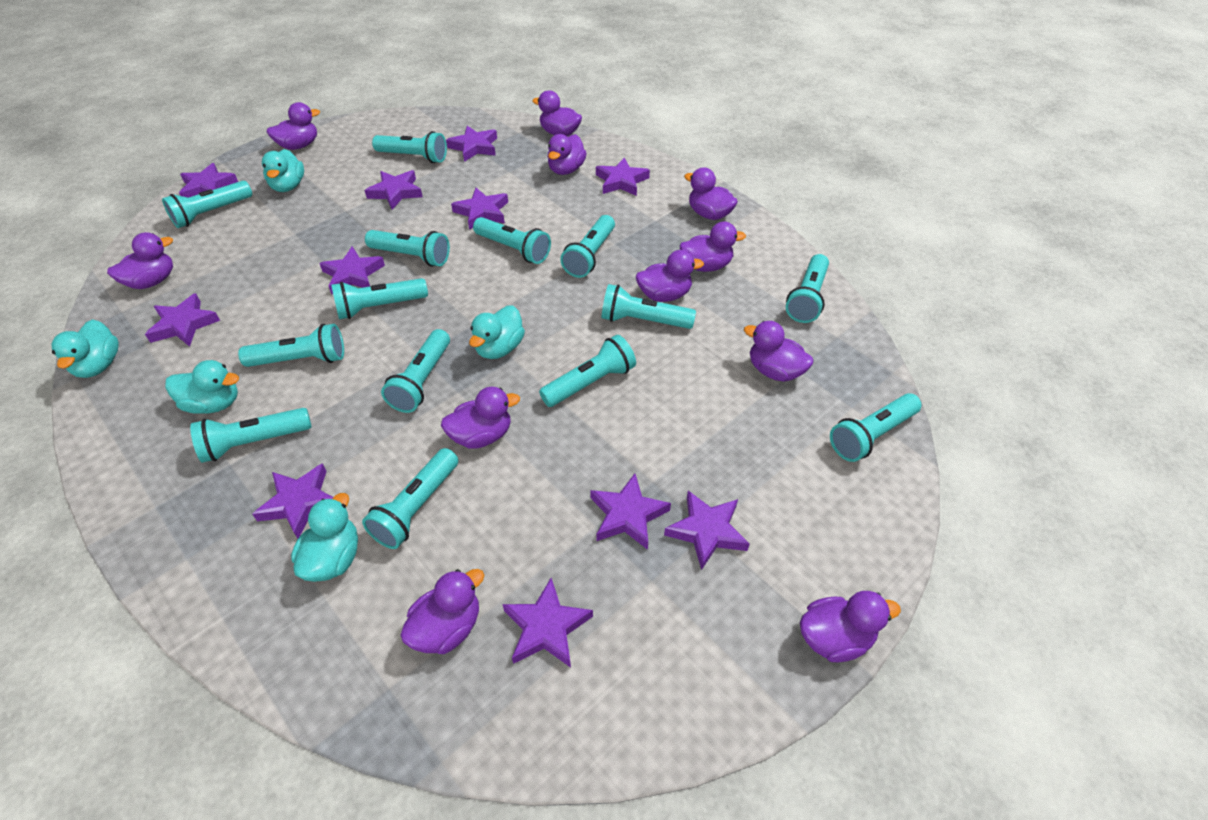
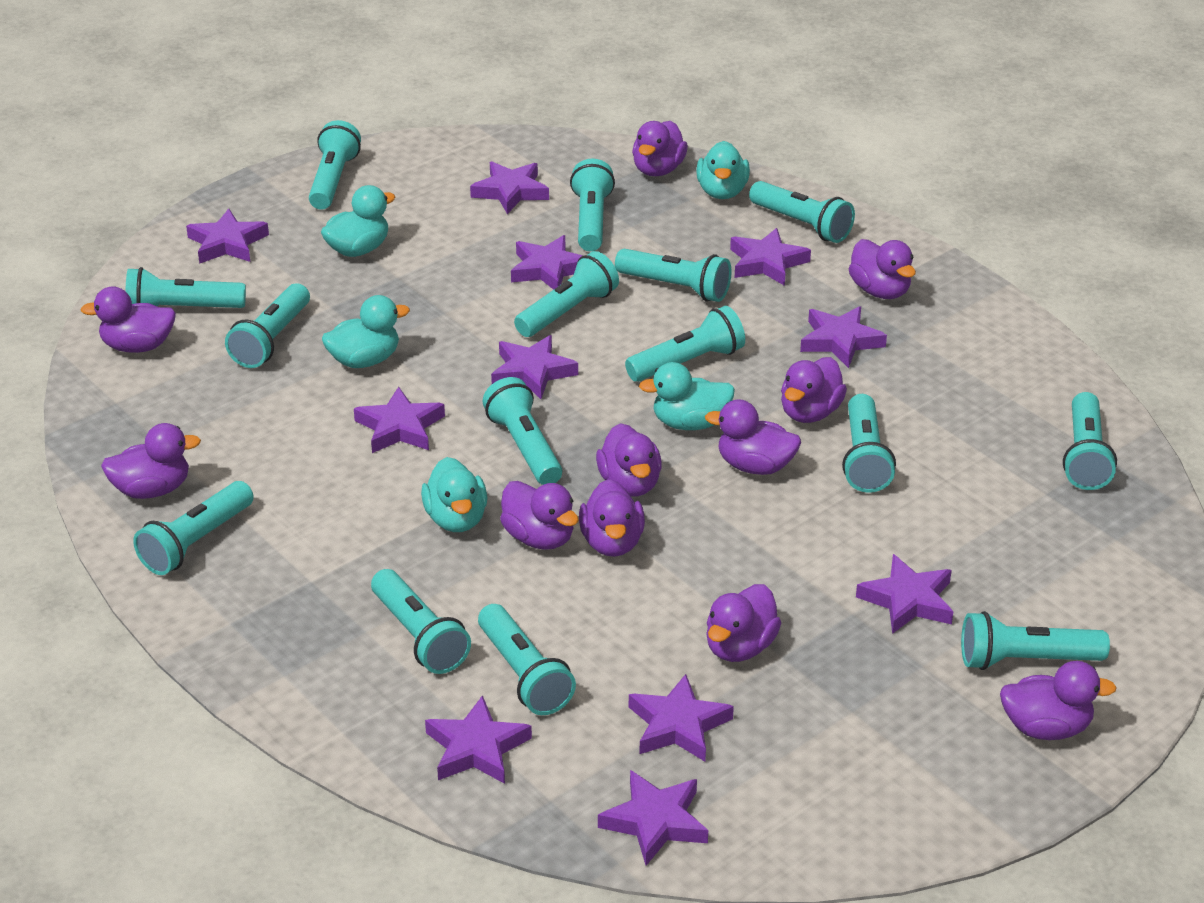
turquoise flashlight: 14 -> 15

